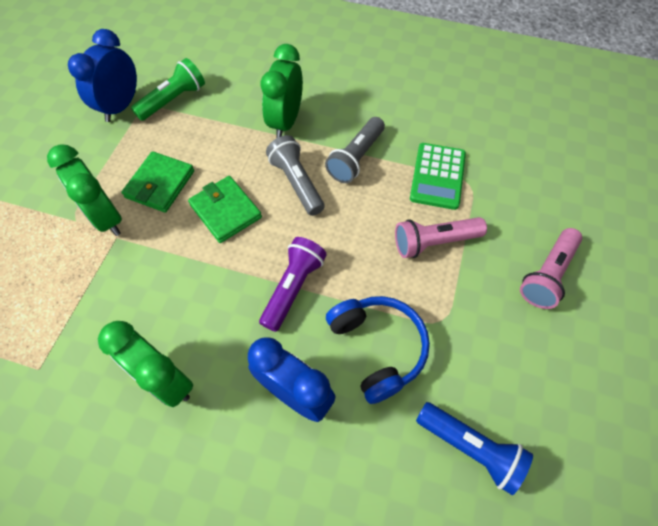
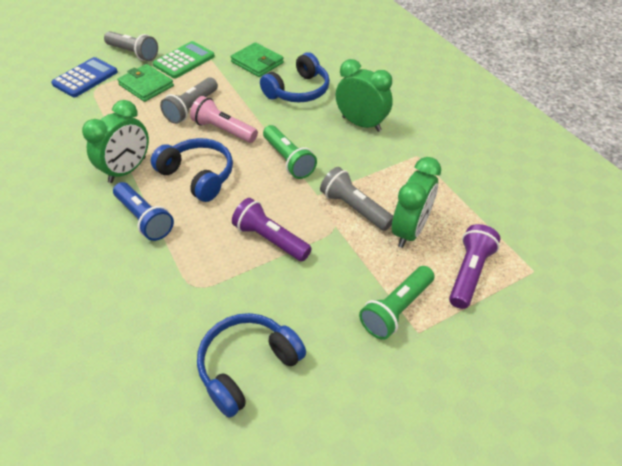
blue calculator: 0 -> 1
blue clock: 2 -> 0
blue headphones: 1 -> 3
green flashlight: 1 -> 2
grey flashlight: 2 -> 3
pink flashlight: 2 -> 1
purple flashlight: 1 -> 2

